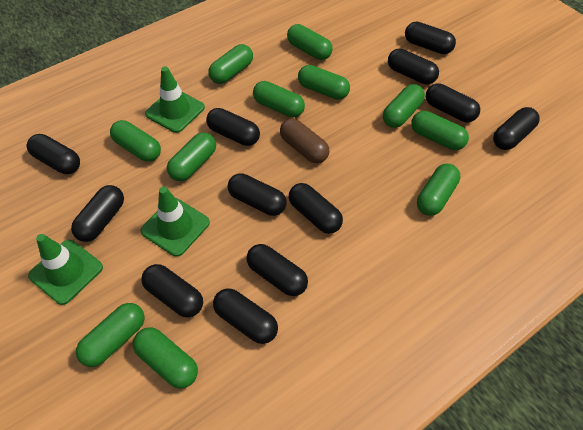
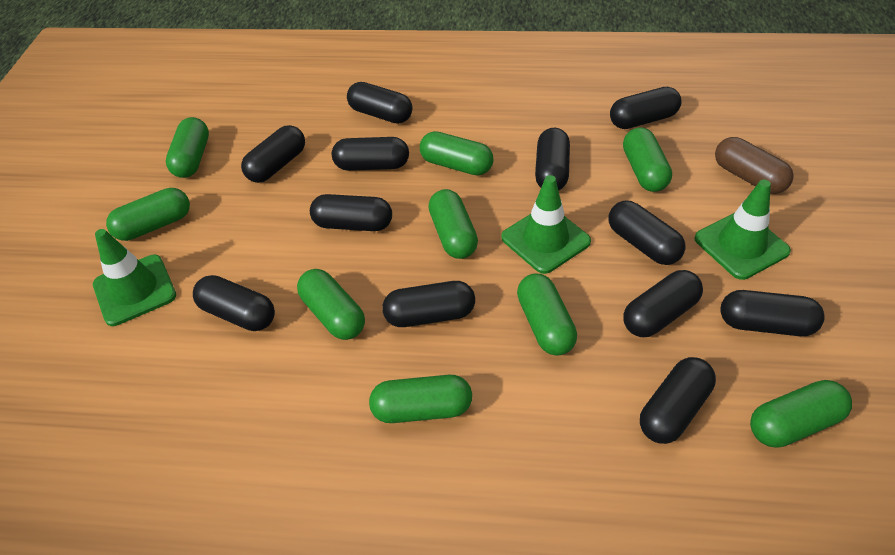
green capsule: 11 -> 9

